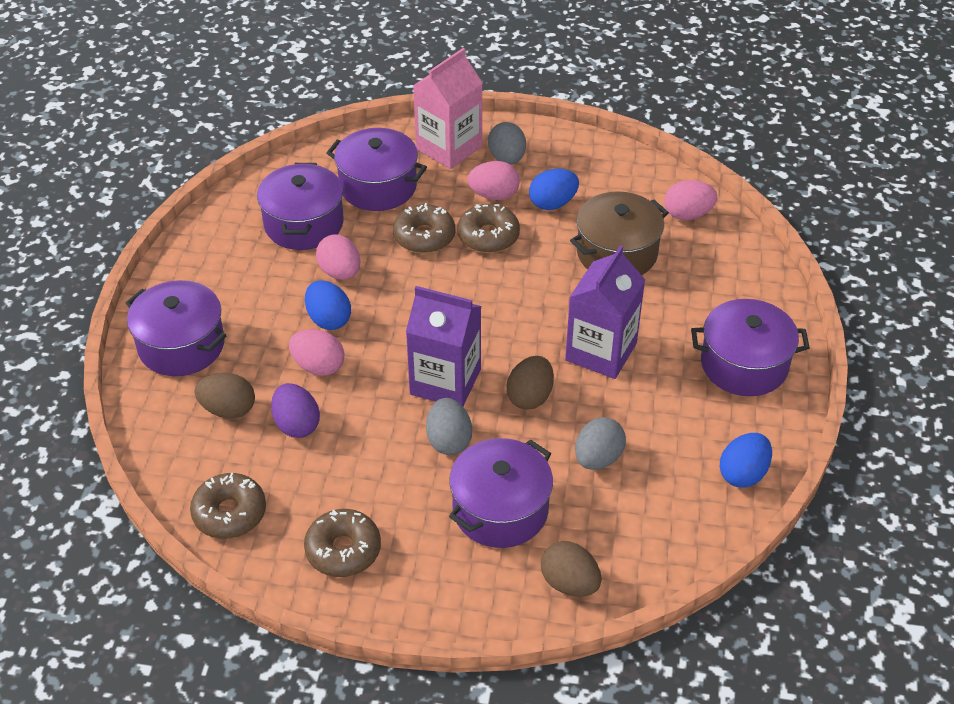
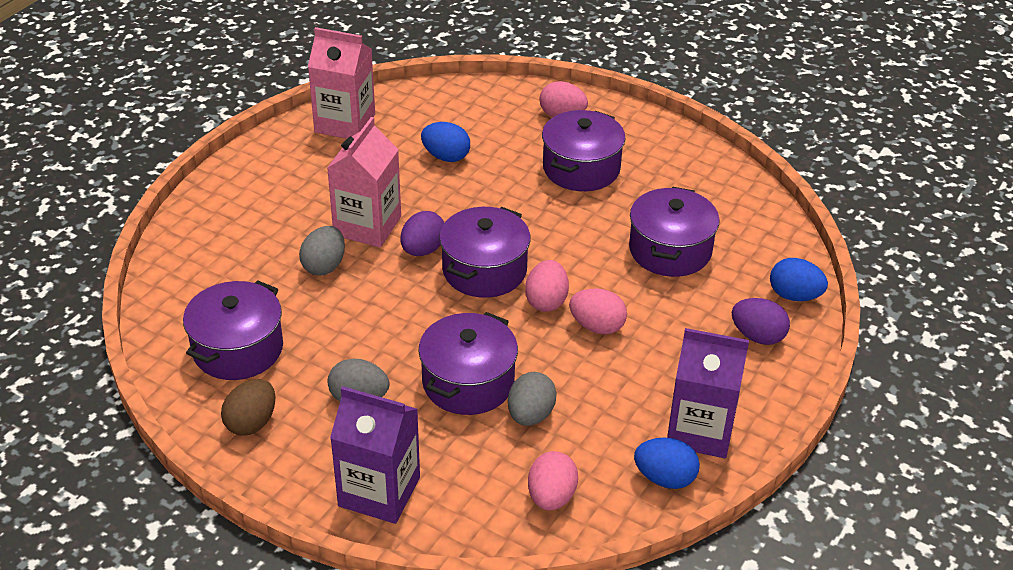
brown donut: 4 -> 0
brown egg: 3 -> 1
brown pot: 1 -> 0
pink carton: 1 -> 2
purple egg: 1 -> 2

